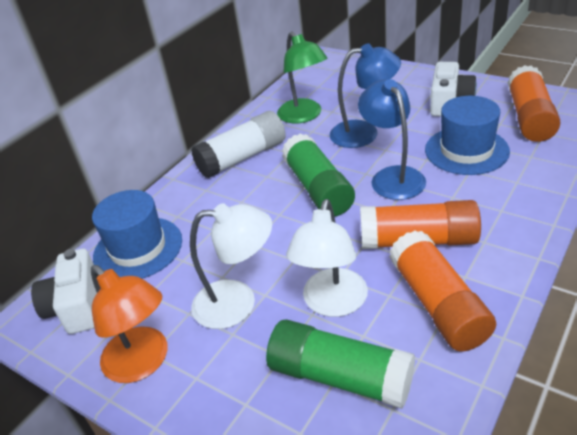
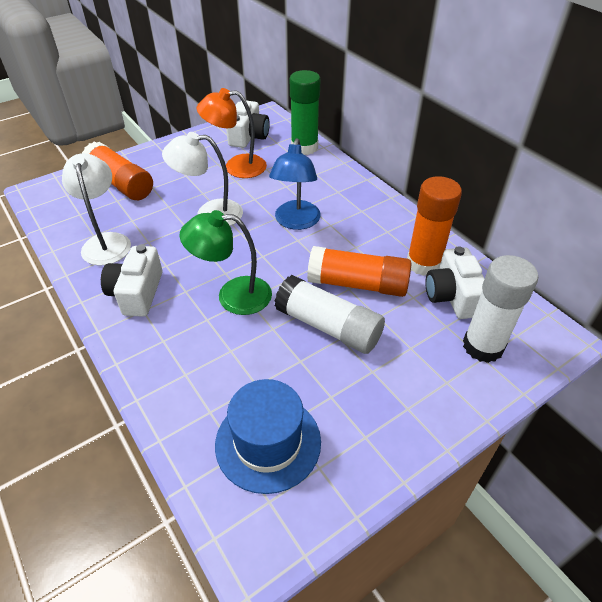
blue hat: 2 -> 1
blue lamp: 2 -> 1
green glue stick: 2 -> 1
white camera: 2 -> 3
white glue stick: 1 -> 2

